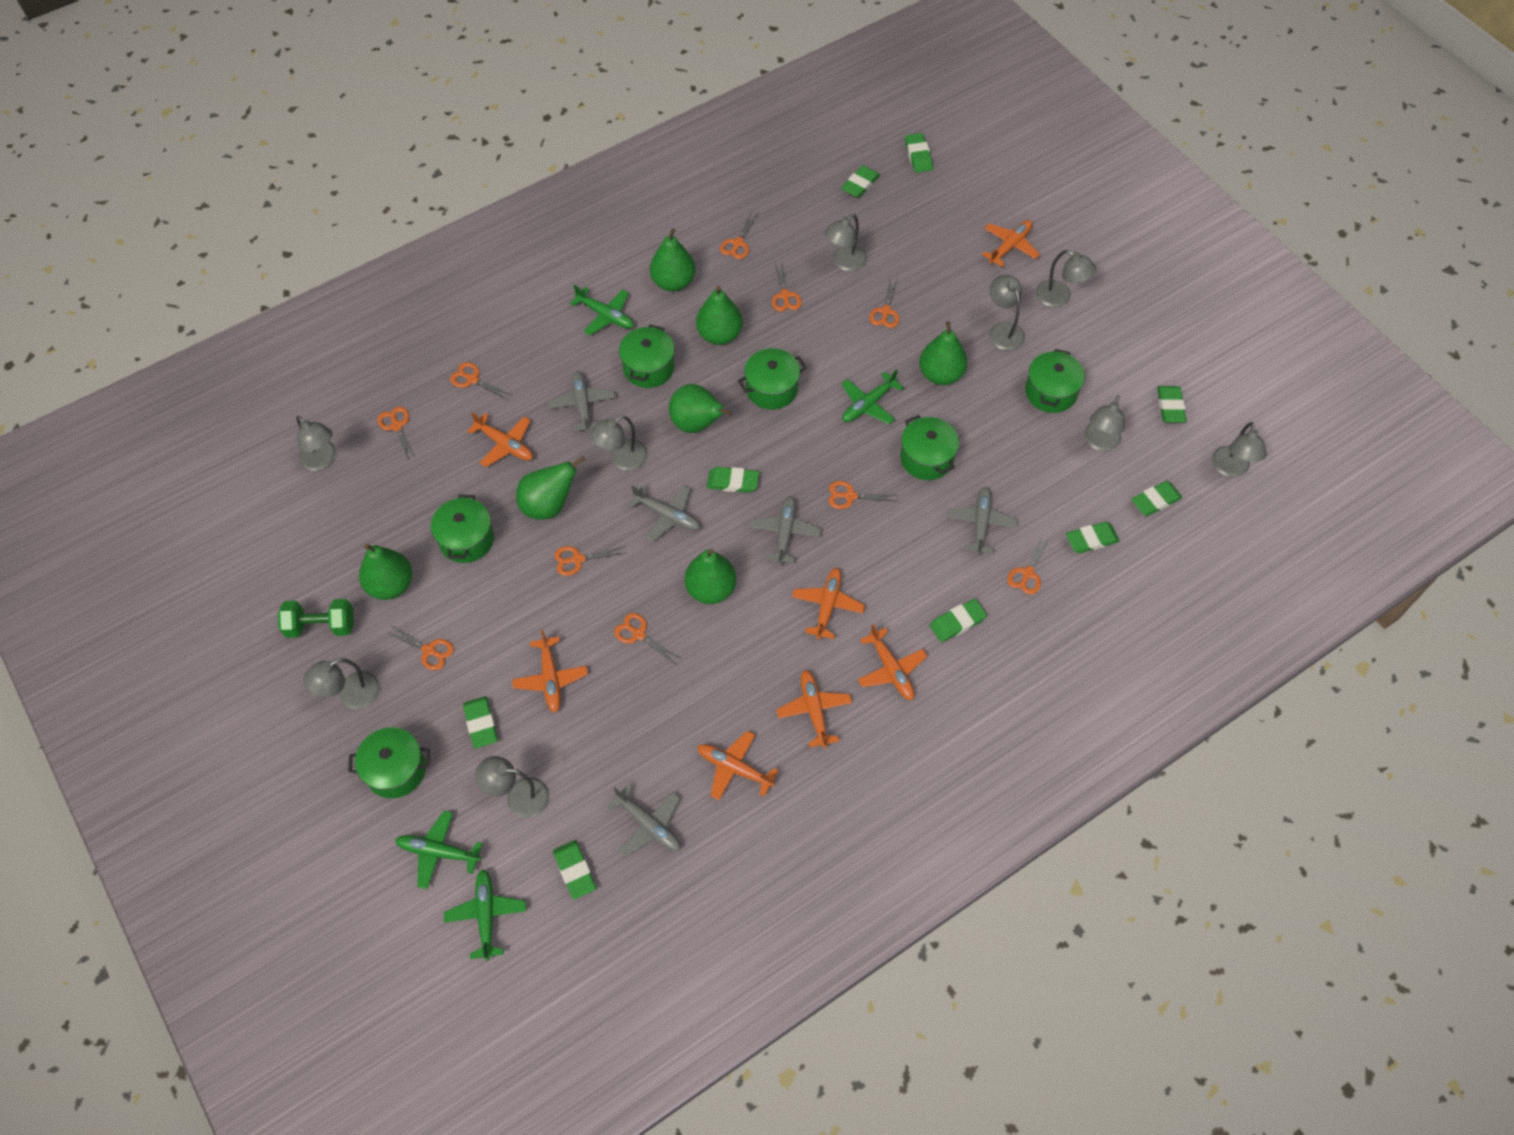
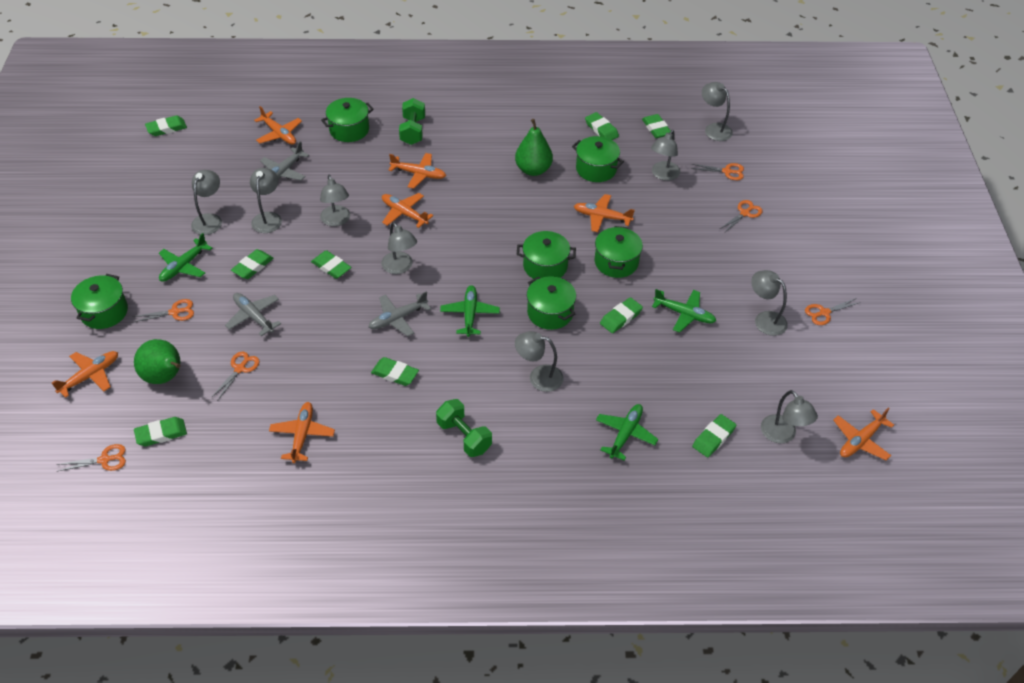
green dumbbell: 1 -> 2
green pear: 7 -> 2
grey plane: 5 -> 3
orange scissors: 10 -> 6

